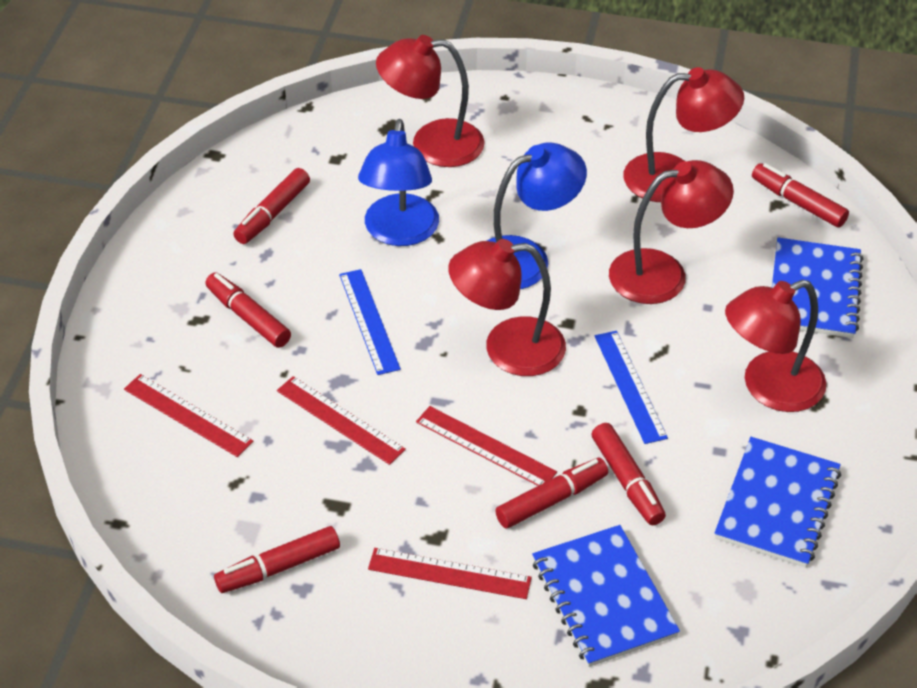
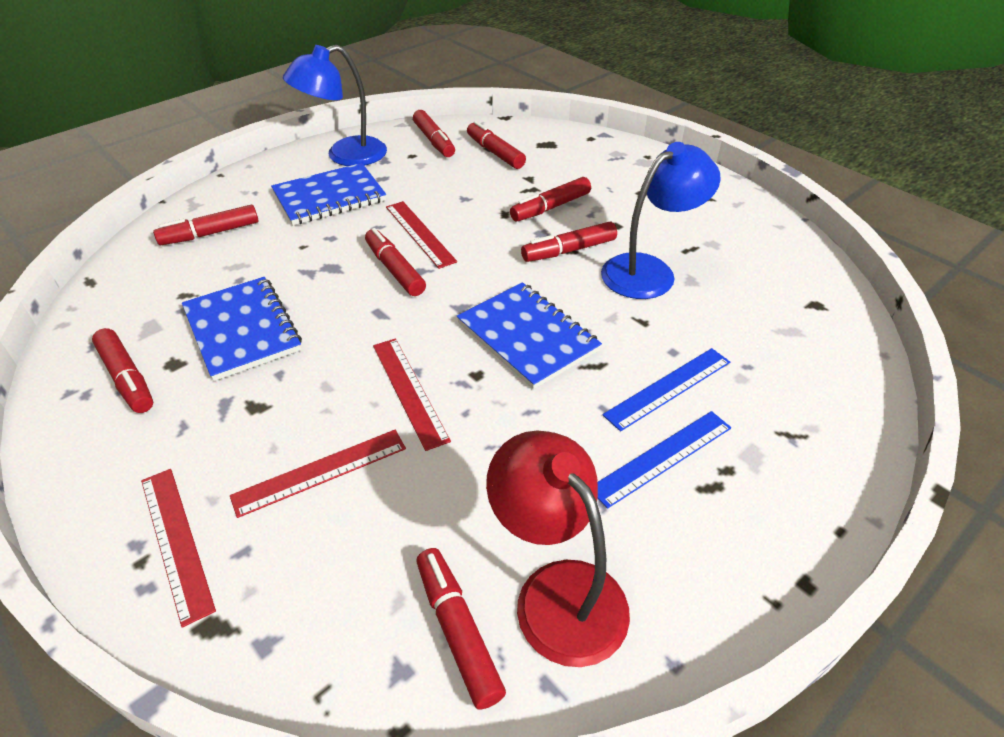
red lamp: 5 -> 1
red marker: 6 -> 8

